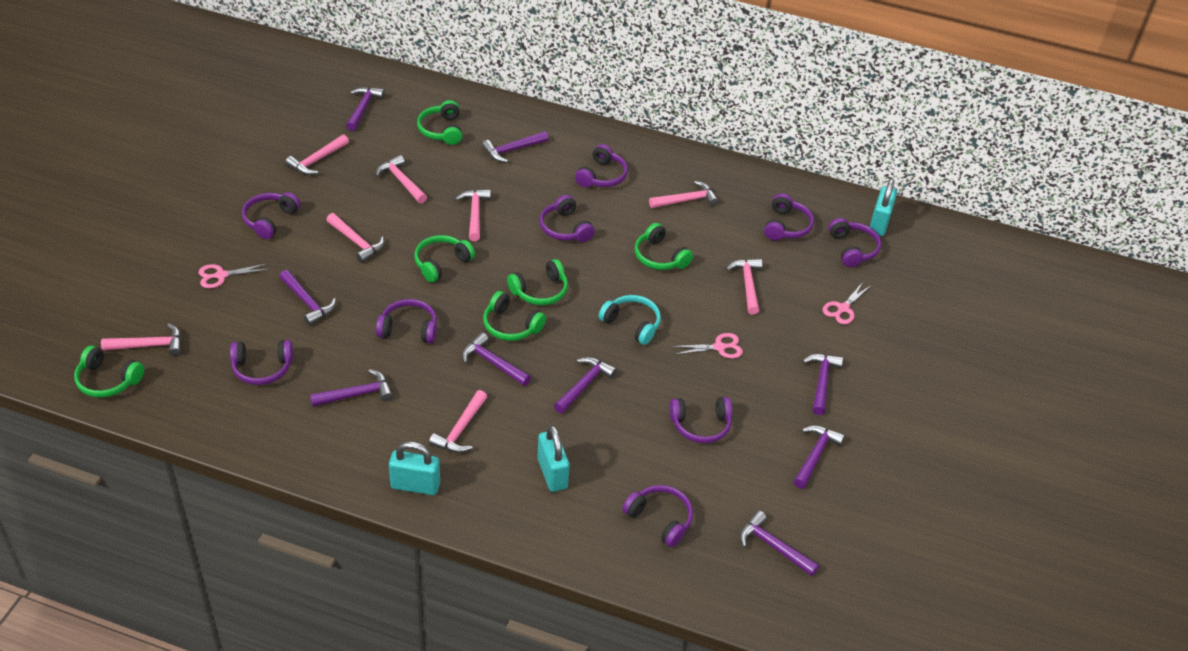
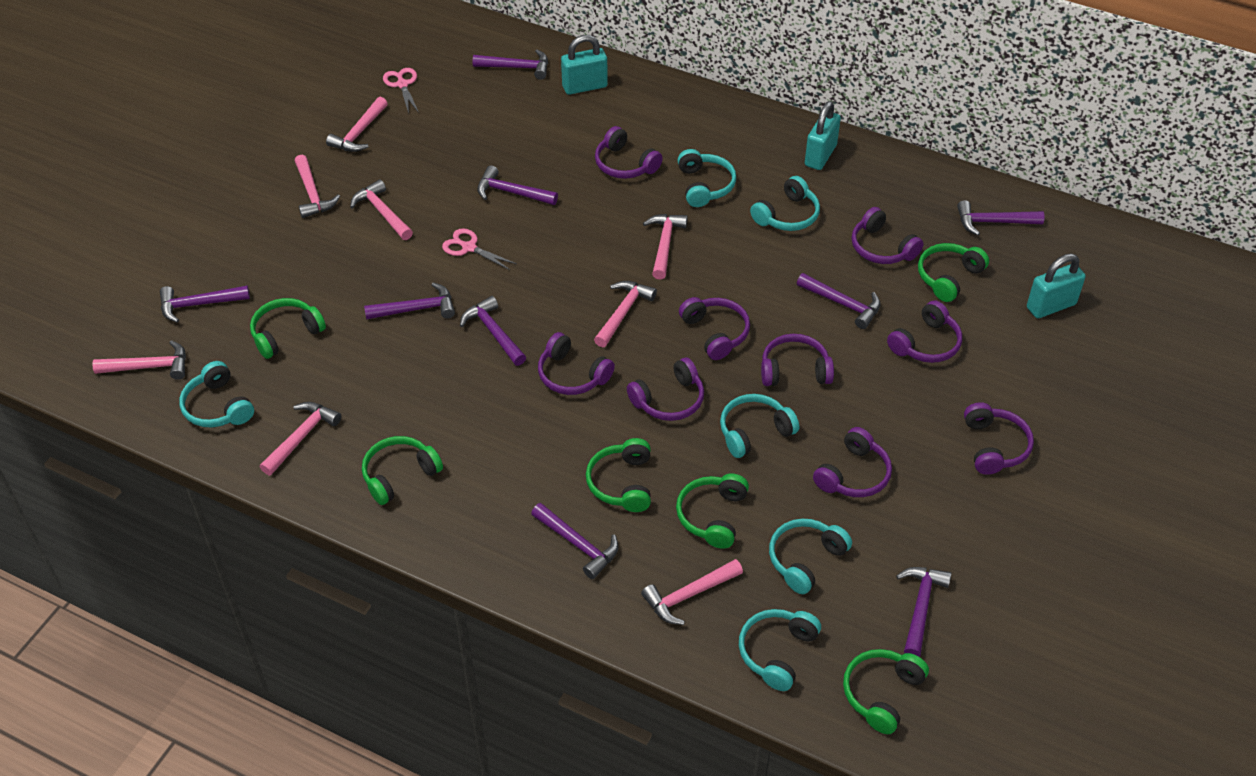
pink scissors: 3 -> 2
turquoise headphones: 1 -> 6

